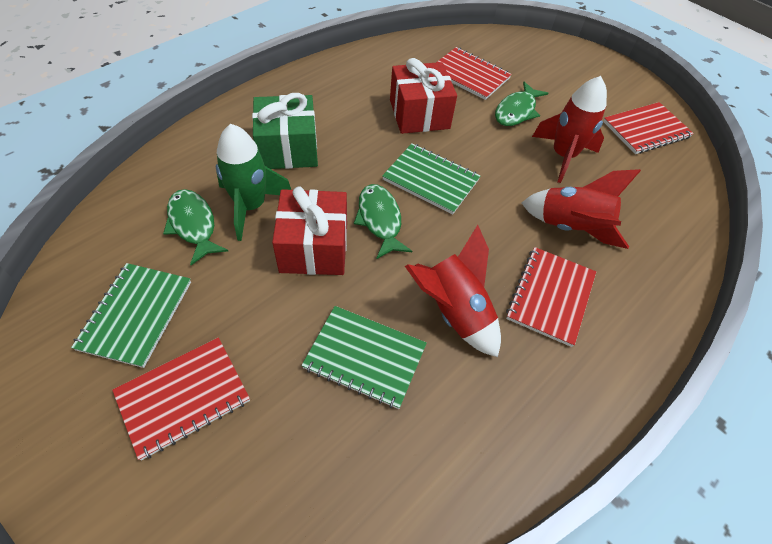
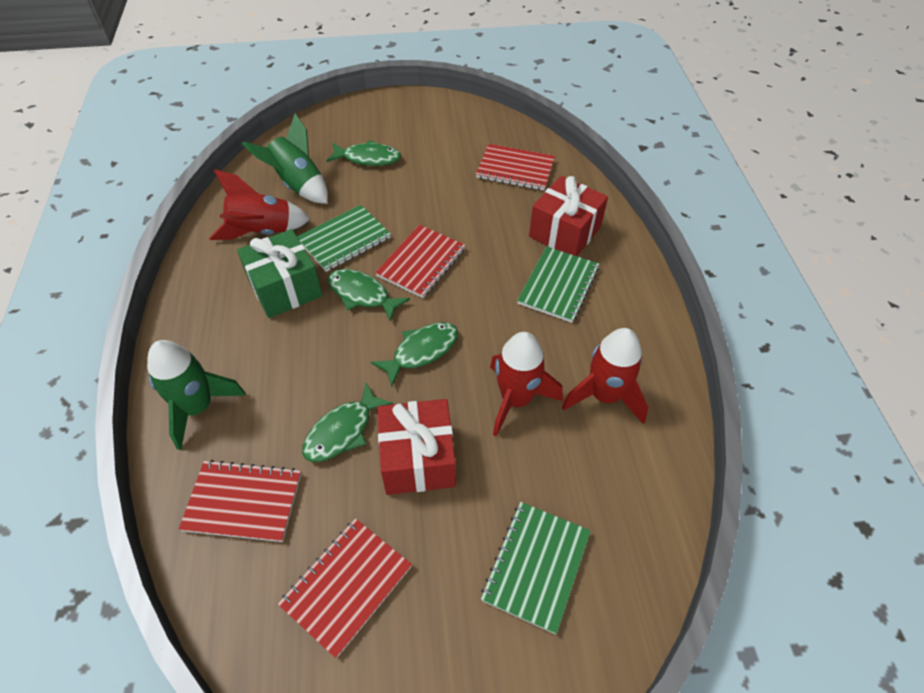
green fish: 3 -> 4
green rocket: 1 -> 2

